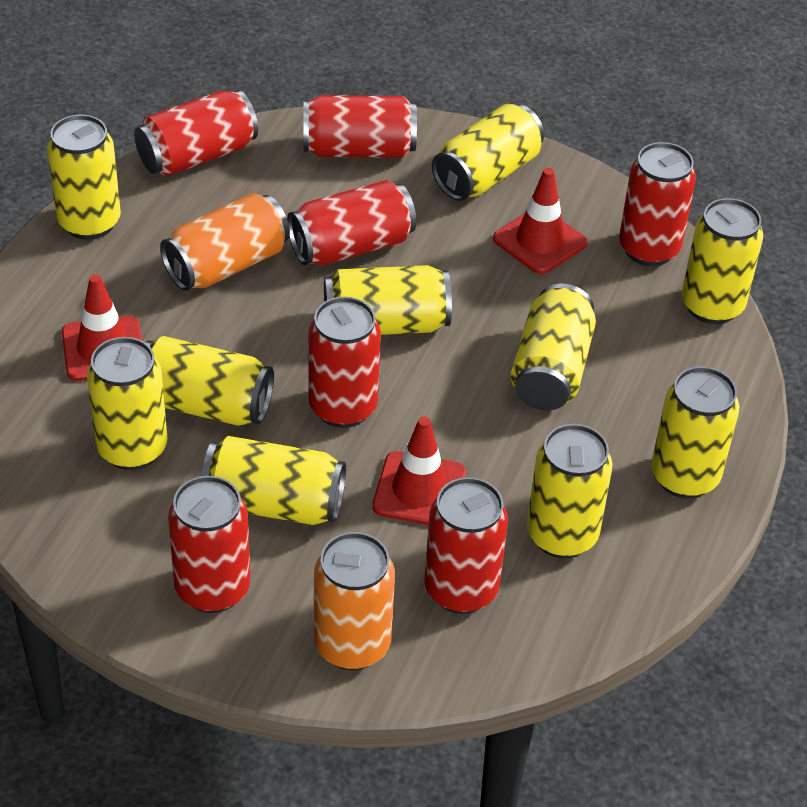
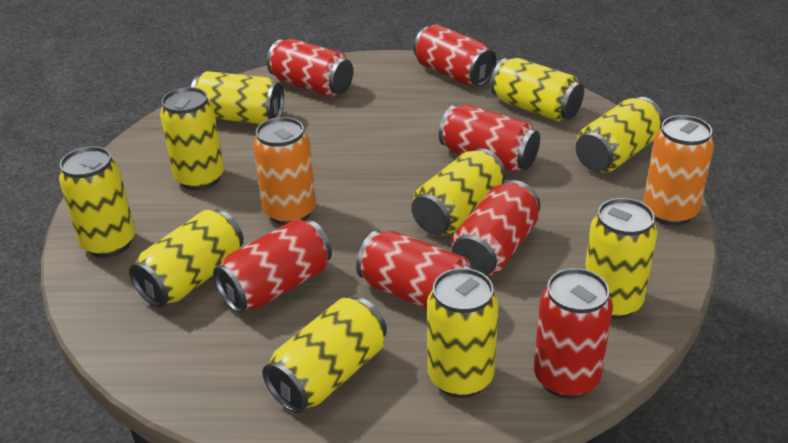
red traffic cone: 3 -> 0

